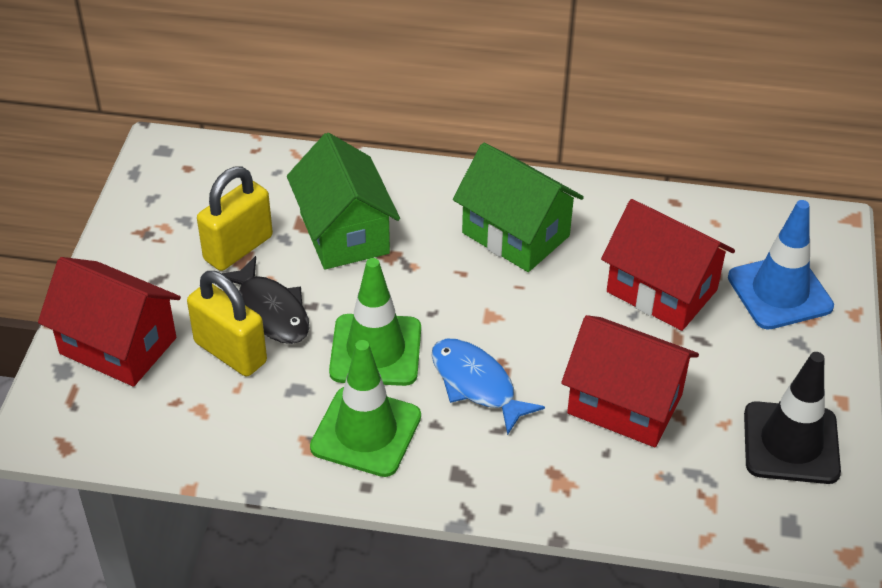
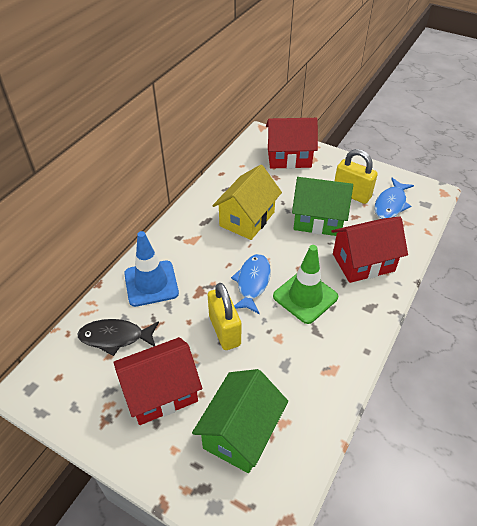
black traffic cone: 1 -> 0
blue fish: 1 -> 2
green traffic cone: 2 -> 1
yellow house: 0 -> 1

